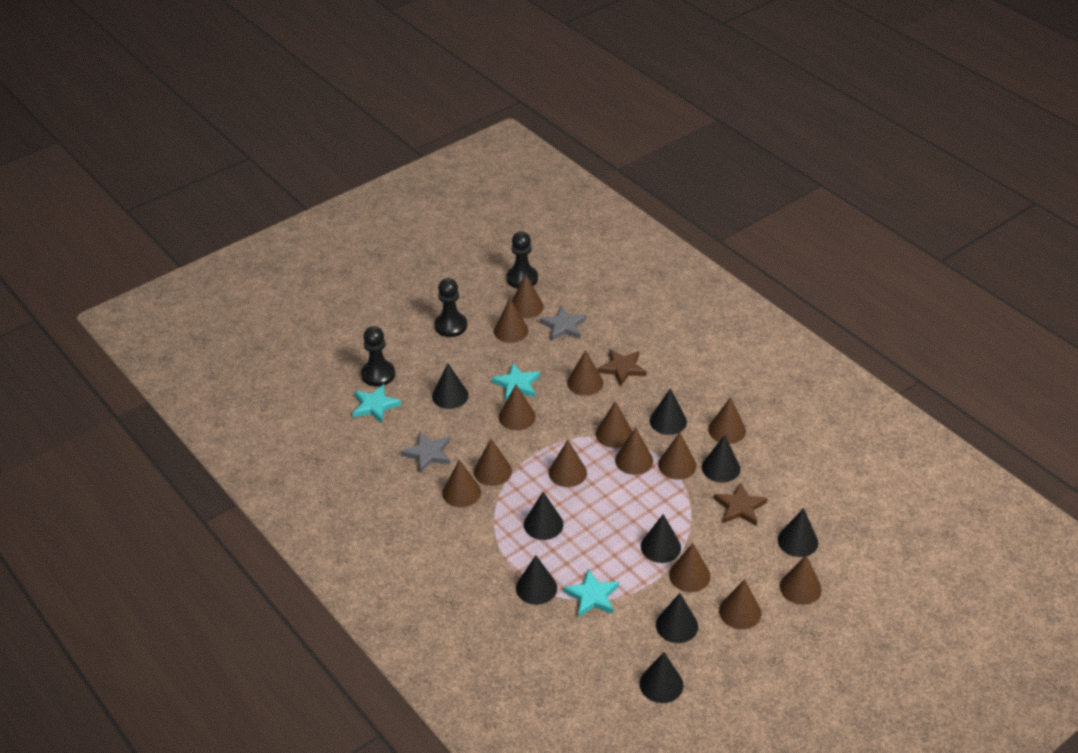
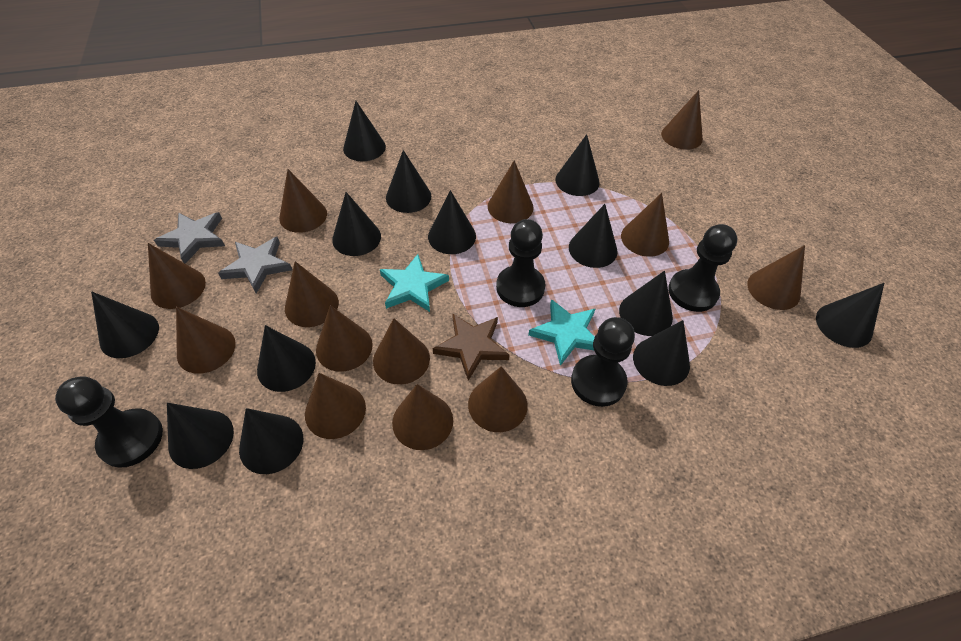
black cone: 9 -> 13
black pawn: 3 -> 4
brown cone: 14 -> 13
brown star: 2 -> 1
turquoise star: 3 -> 2

